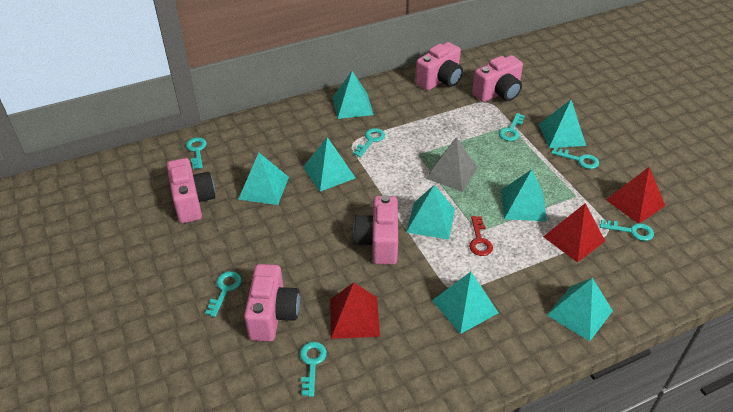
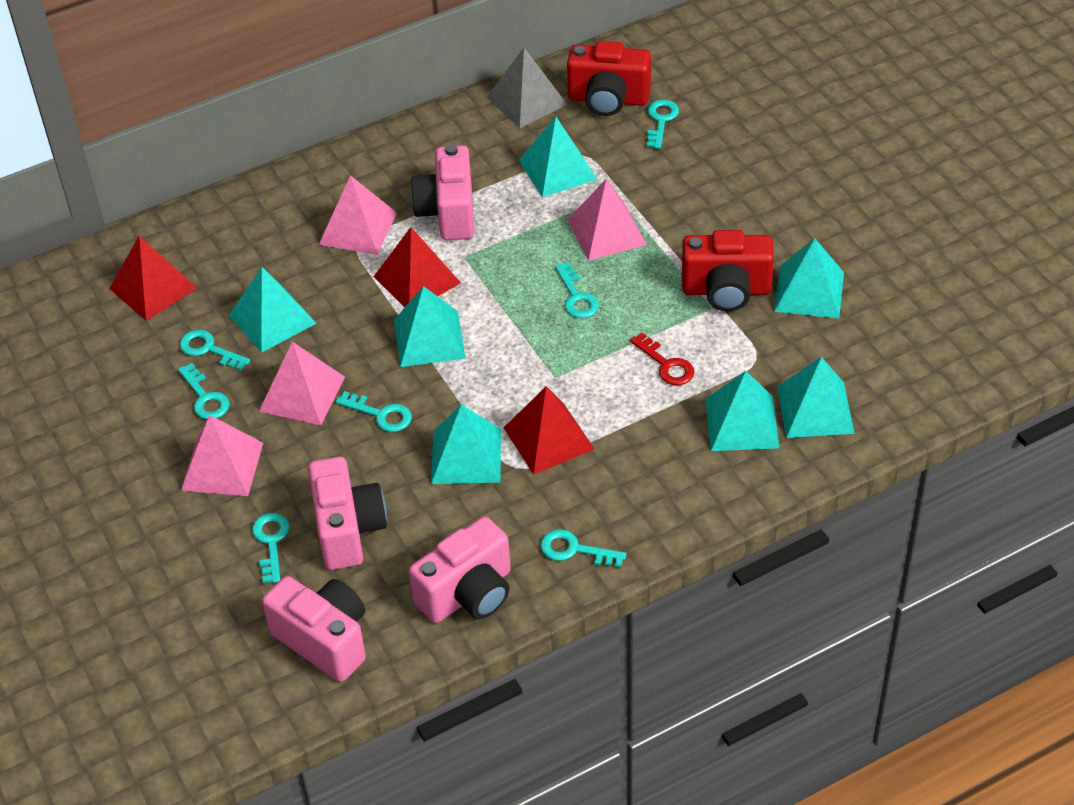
pink camera: 5 -> 4
pink pyramid: 0 -> 4
red camera: 0 -> 2
turquoise pyramid: 8 -> 7

